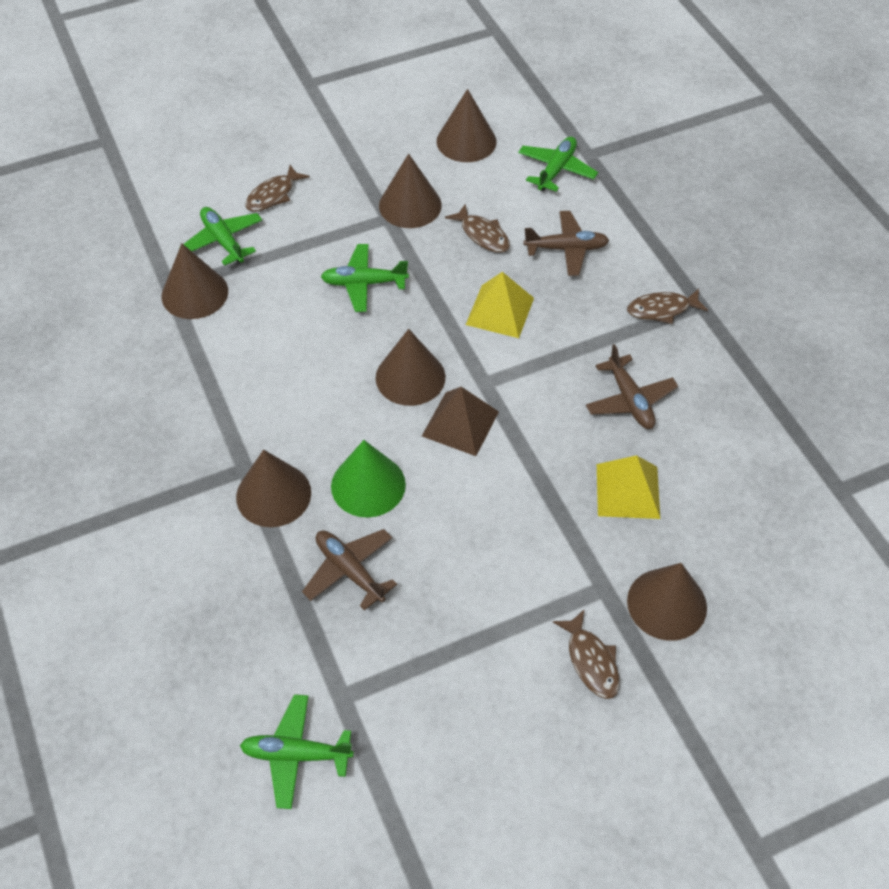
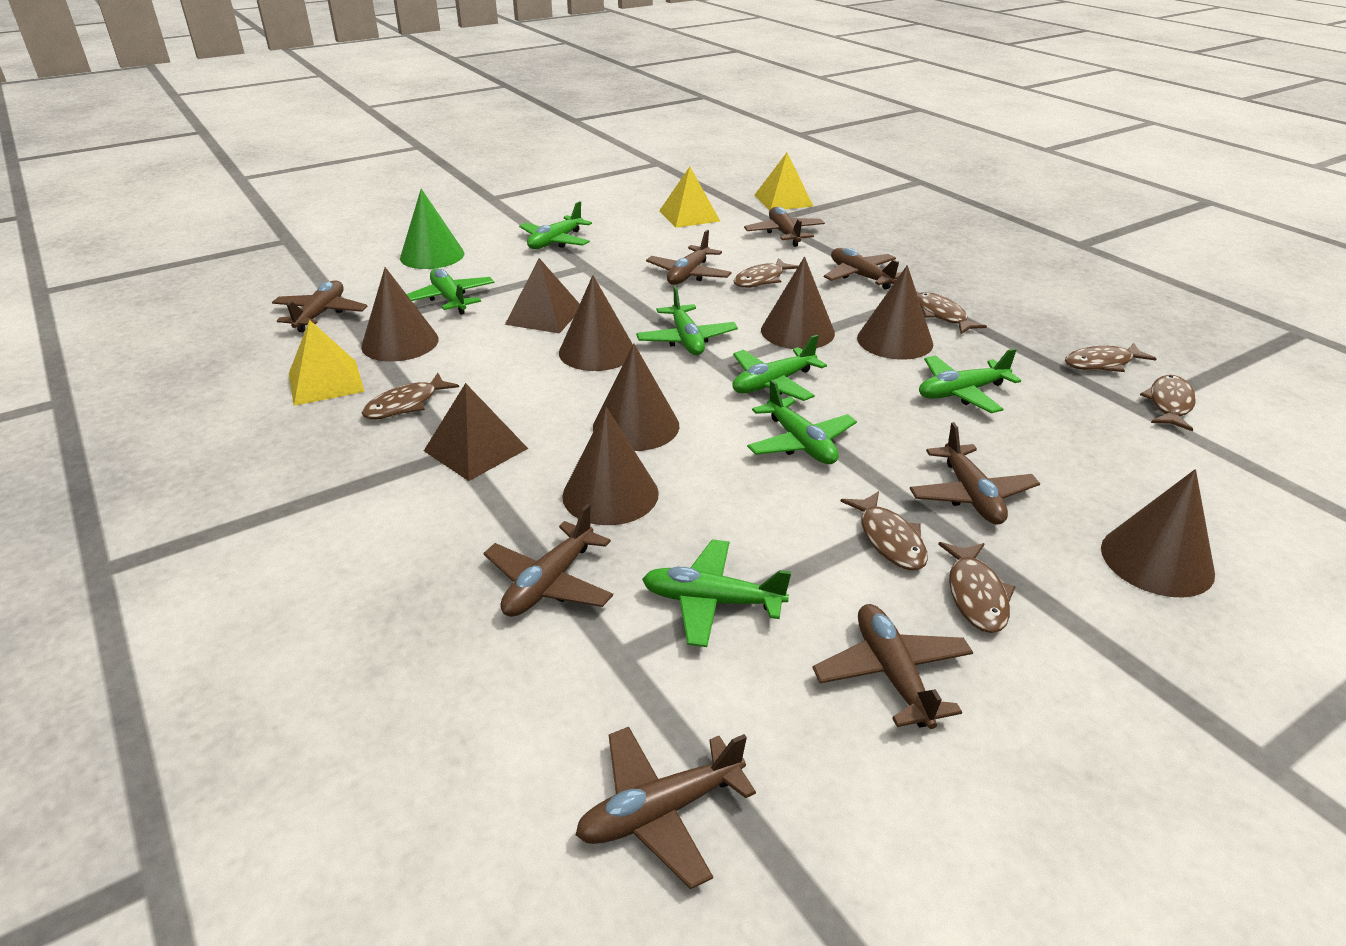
brown cone: 6 -> 7
brown fish: 4 -> 7
brown plane: 3 -> 8
brown pyramid: 1 -> 2
green plane: 4 -> 7
yellow pyramid: 2 -> 3

